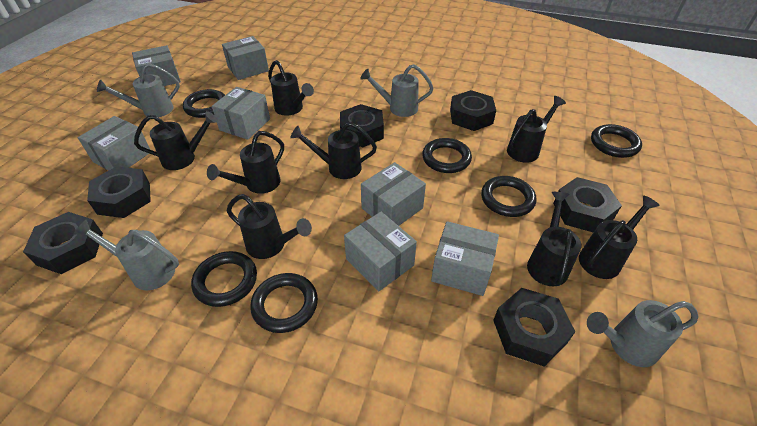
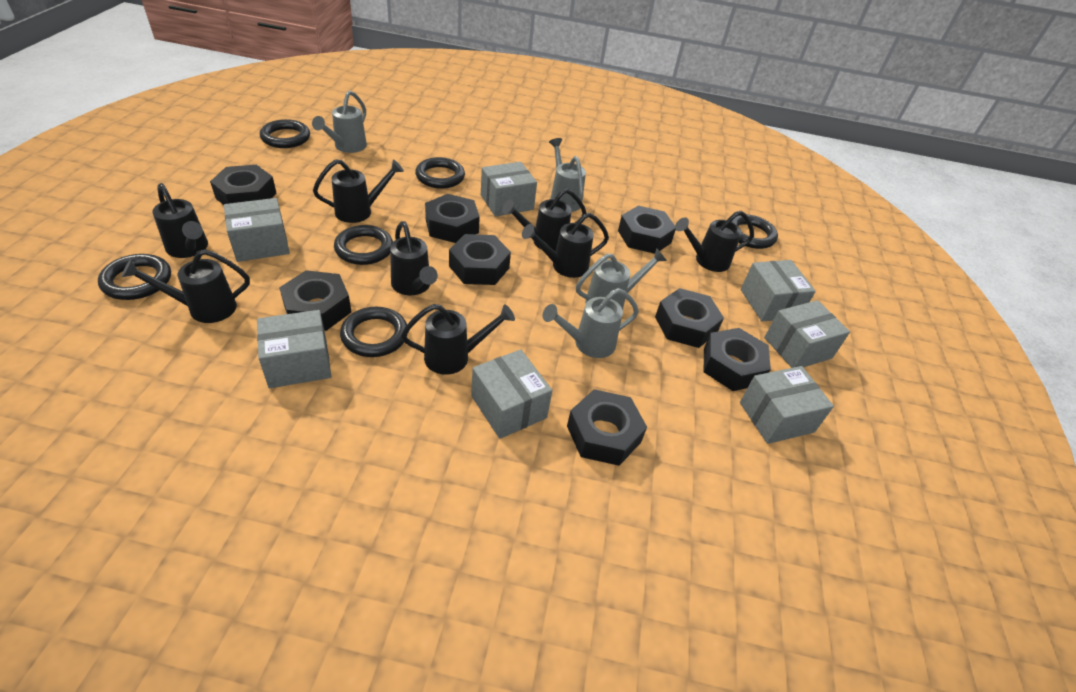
black nut: 6 -> 8

